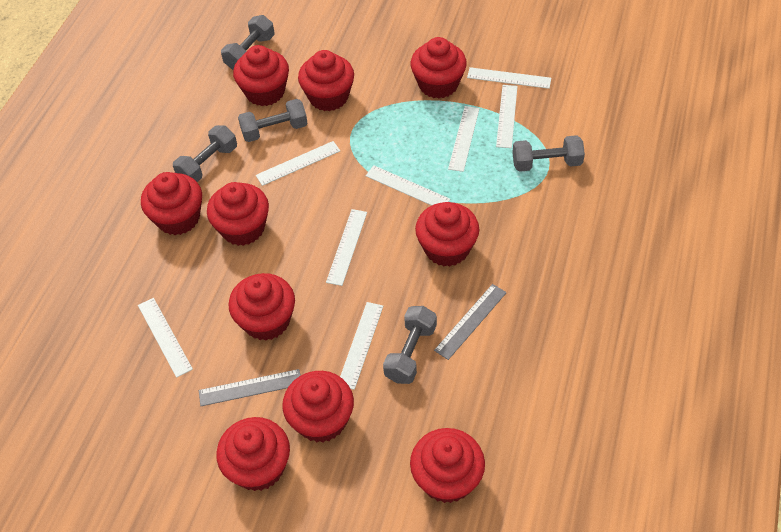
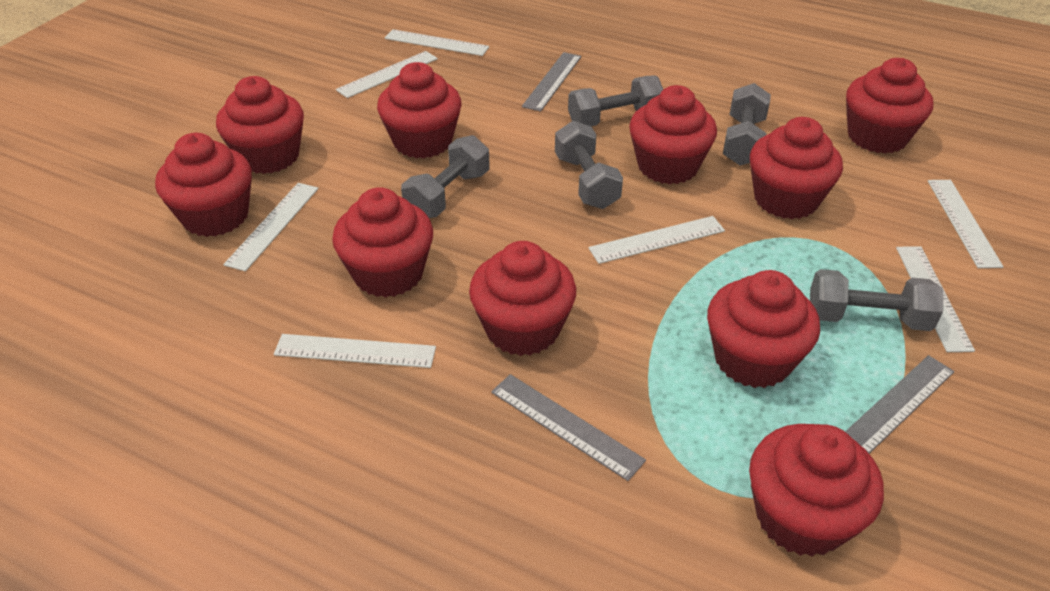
grey ruler: 2 -> 3
white ruler: 8 -> 7

